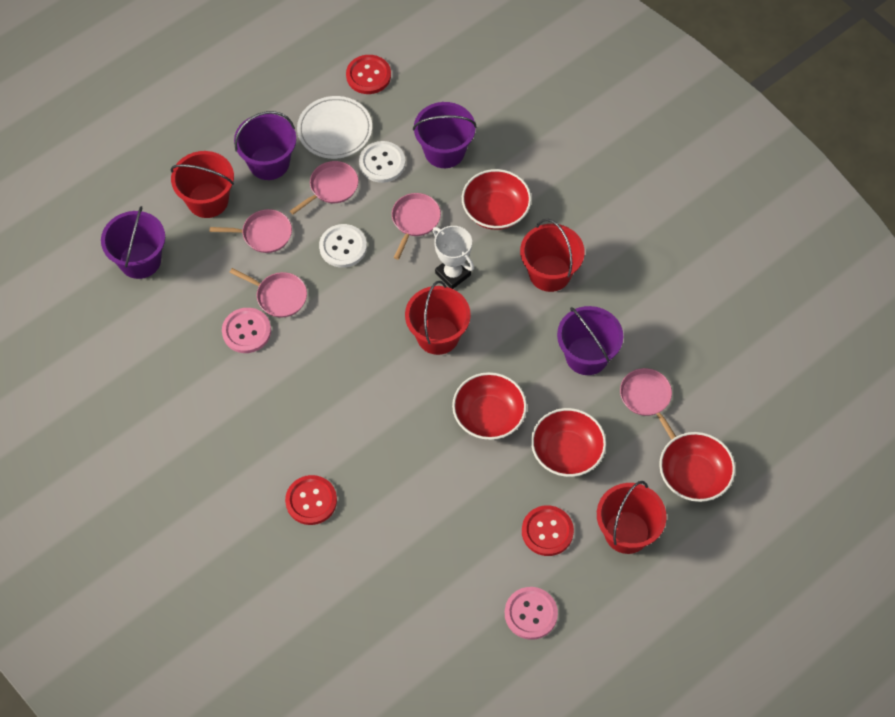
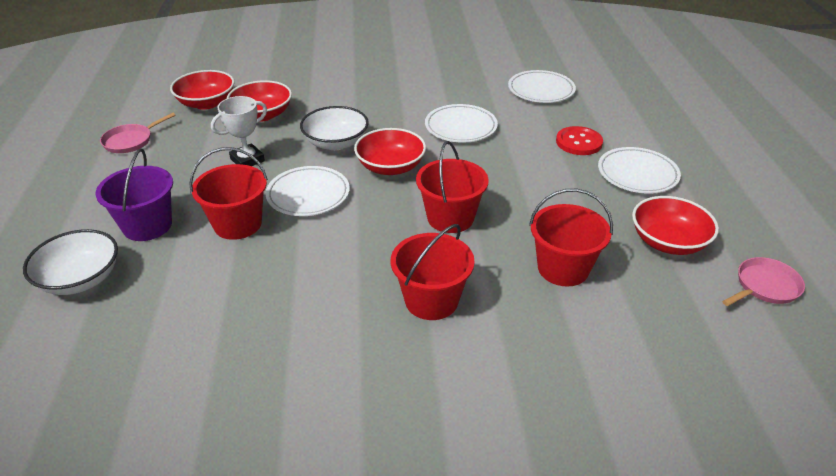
pink button: 2 -> 0
pink pan: 5 -> 2
purple bucket: 4 -> 1
red button: 3 -> 1
white bowl: 0 -> 2
white button: 2 -> 0
white plate: 1 -> 4

